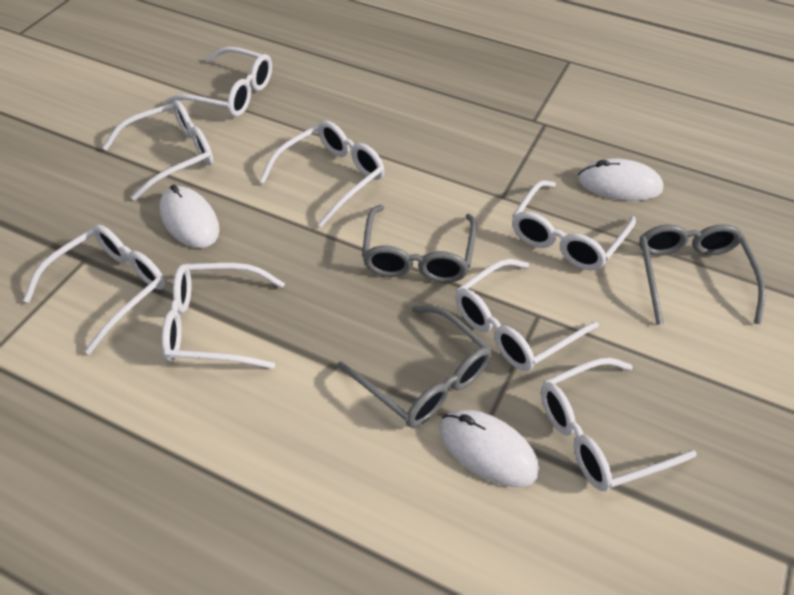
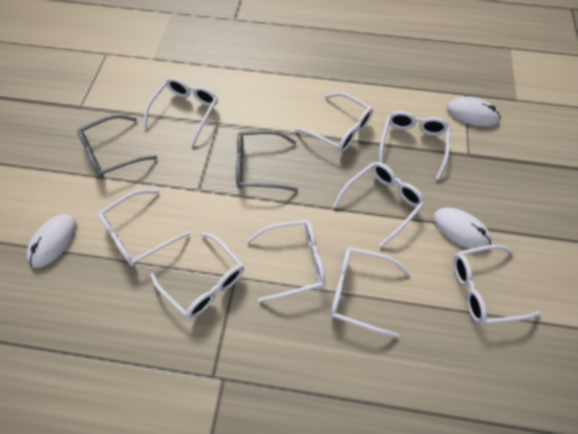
grey glasses: 3 -> 2
white glasses: 8 -> 9

